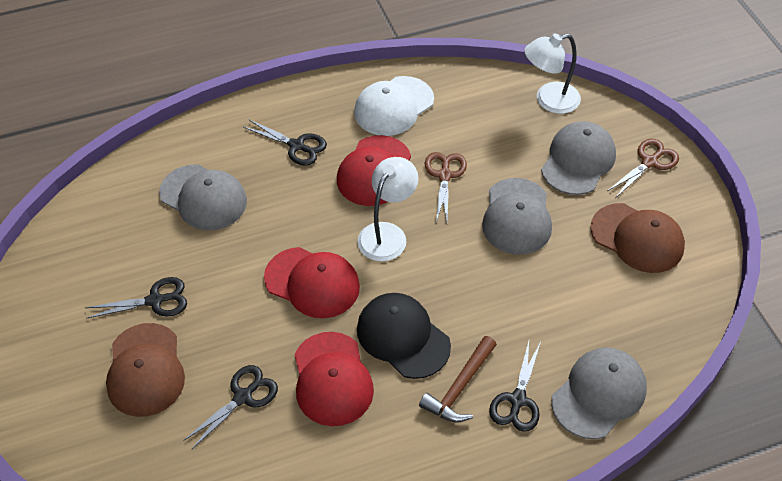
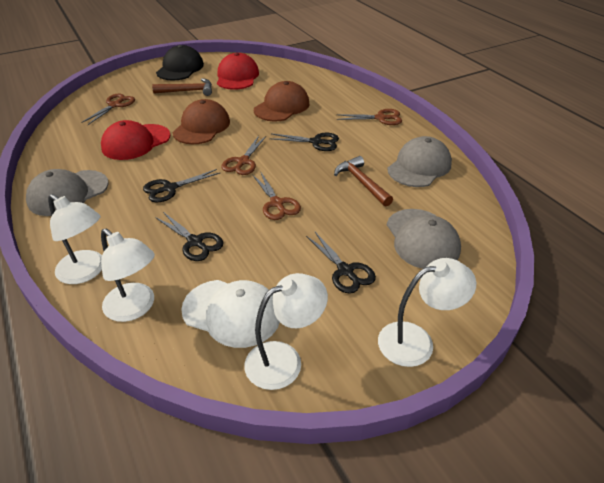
brown hammer: 1 -> 2
brown scissors: 2 -> 4
grey cap: 4 -> 3
red cap: 3 -> 2
white lamp: 2 -> 4

